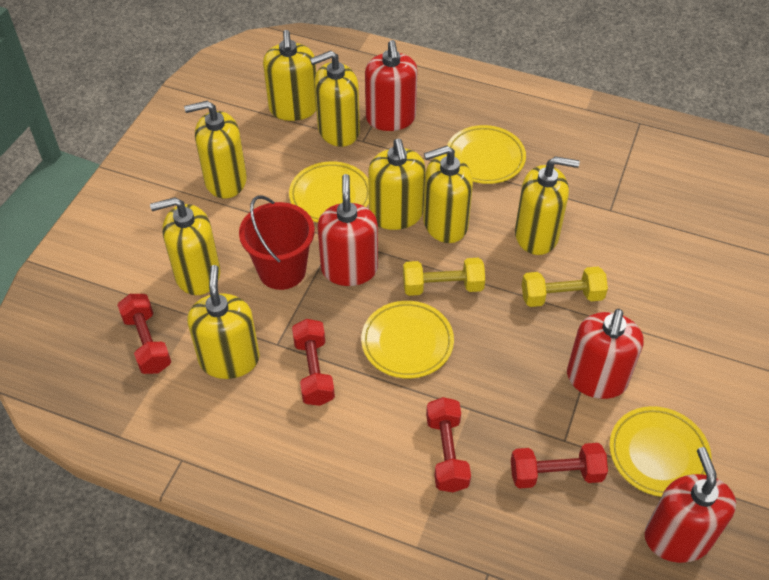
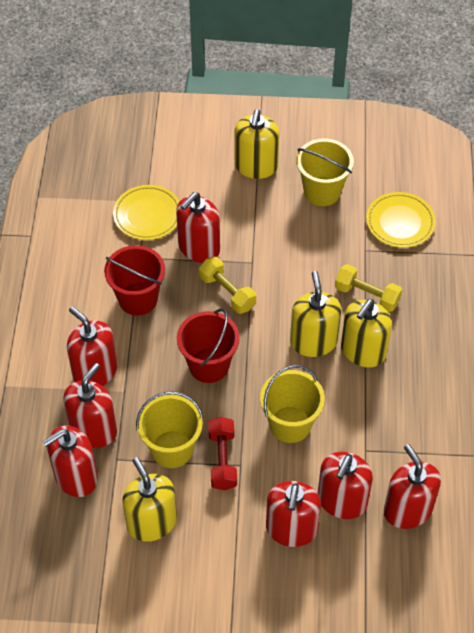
red bucket: 1 -> 2
red dumbbell: 4 -> 1
red soap dispenser: 4 -> 7
yellow bucket: 0 -> 3
yellow plate: 4 -> 2
yellow soap dispenser: 8 -> 4

